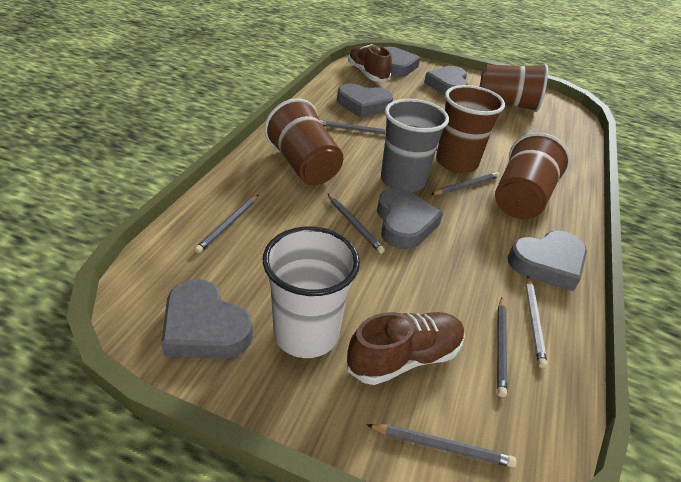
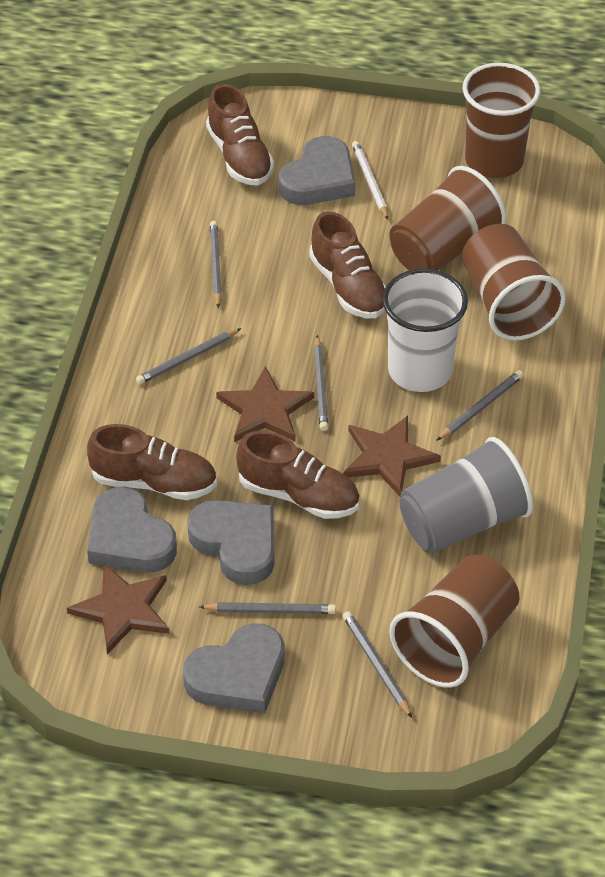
brown shoe: 2 -> 4
brown star: 0 -> 3
grey heart: 6 -> 4

